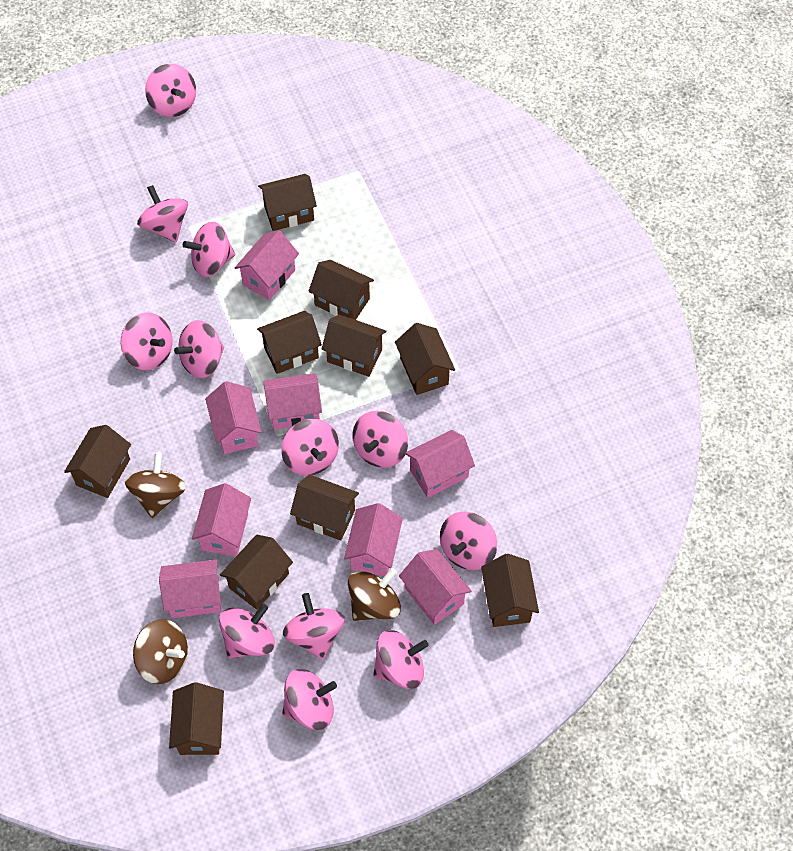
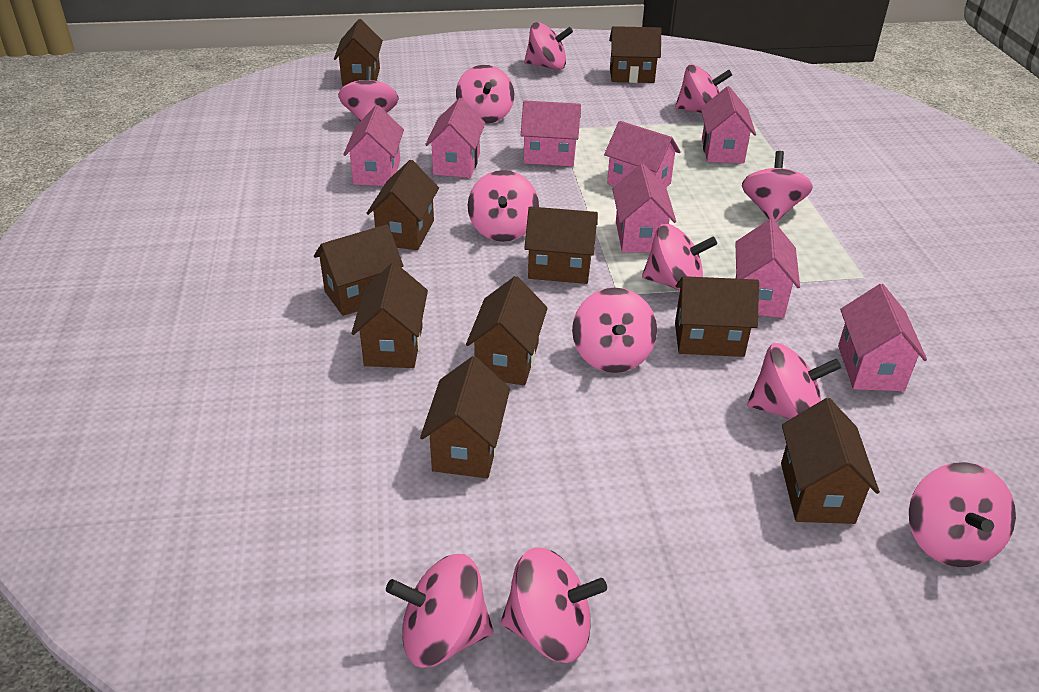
brown spinning top: 3 -> 0

